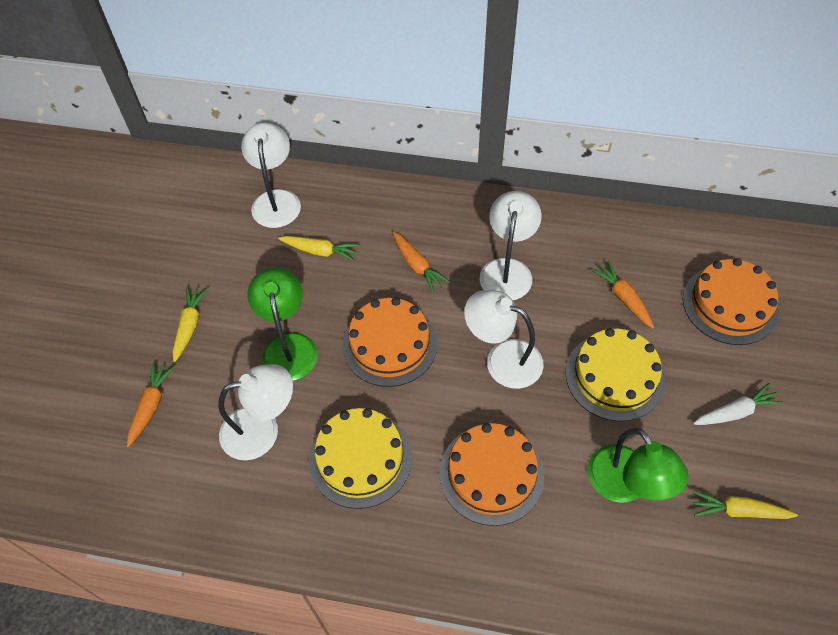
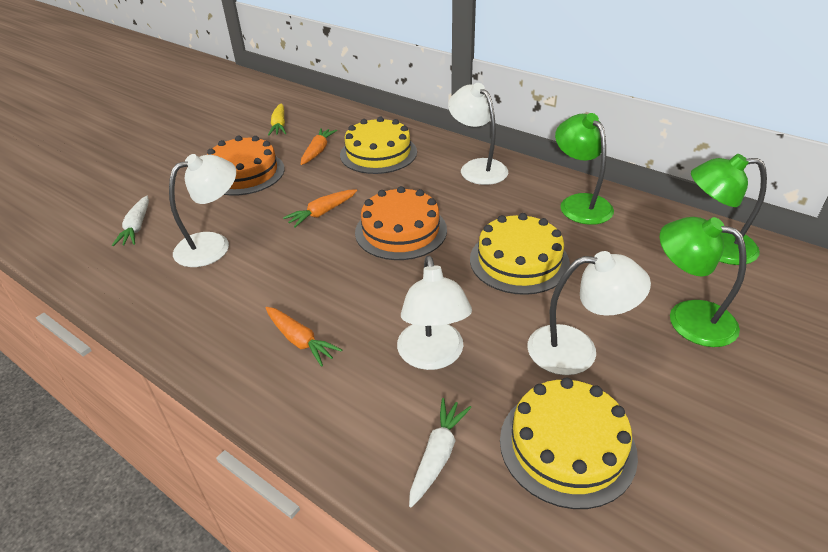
green lamp: 2 -> 3
orange cake: 3 -> 2
white carrot: 1 -> 2
yellow cake: 2 -> 3
yellow carrot: 3 -> 1

